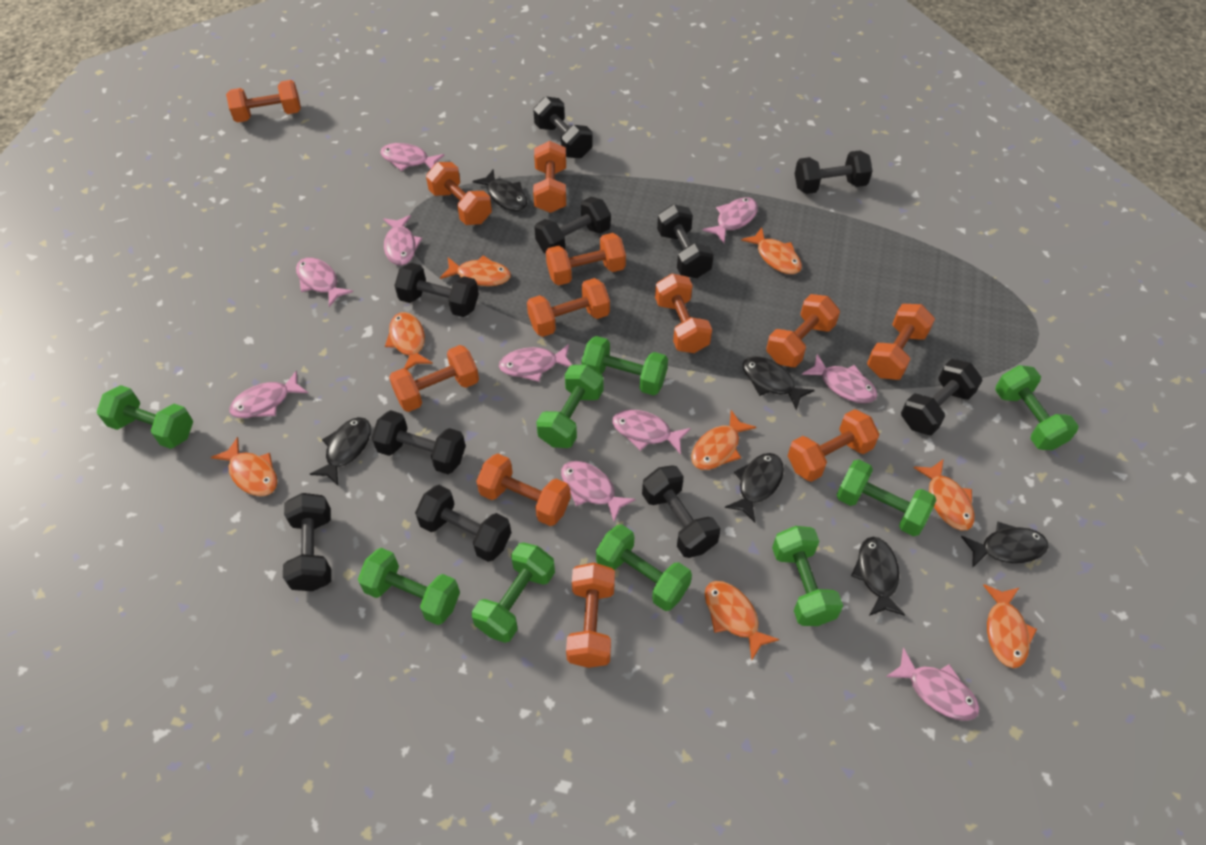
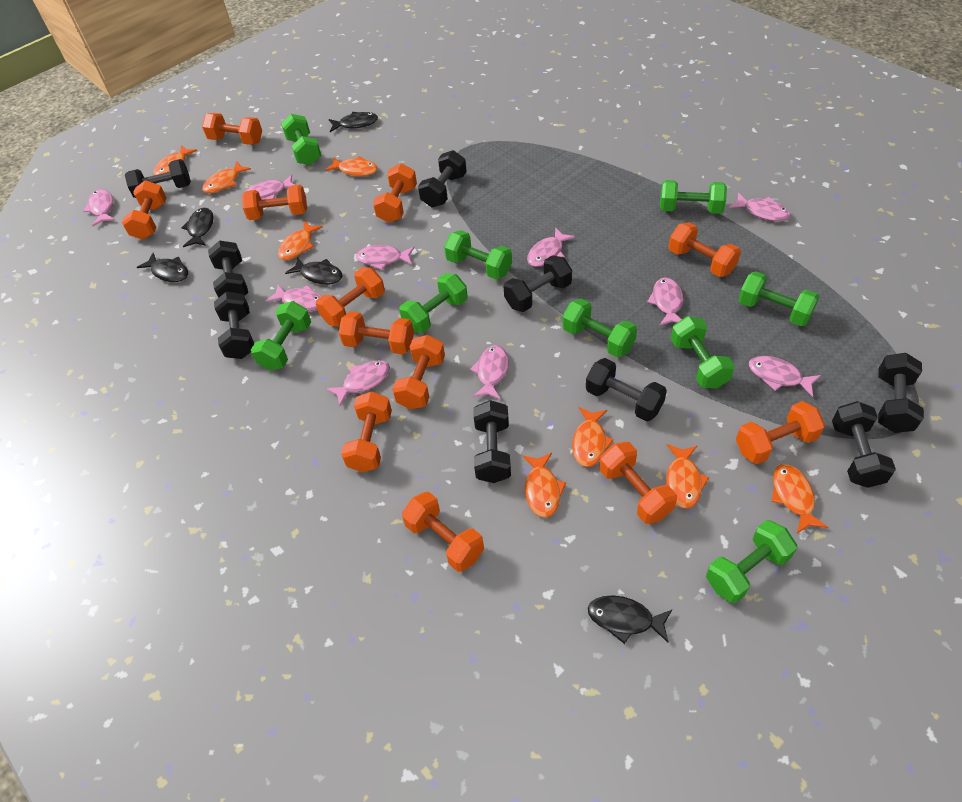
black dumbbell: 10 -> 9
black fish: 6 -> 5

